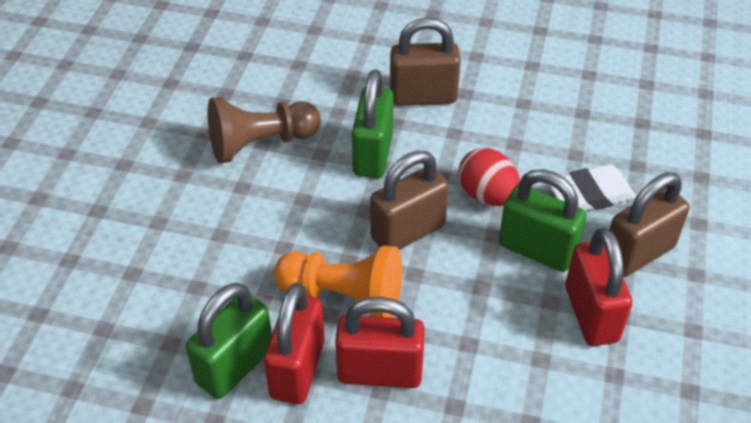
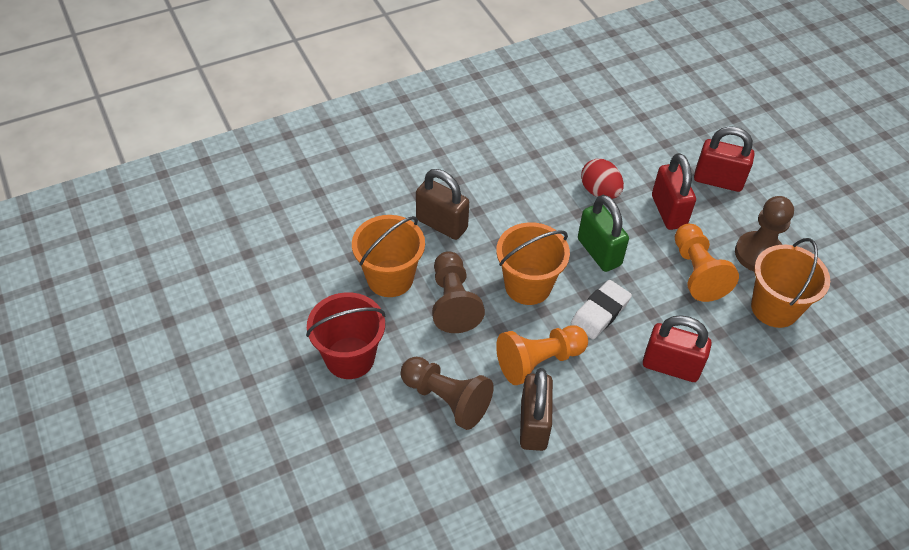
brown padlock: 3 -> 2
brown pawn: 1 -> 3
green padlock: 3 -> 1
orange bucket: 0 -> 3
orange pawn: 1 -> 2
red bucket: 0 -> 1

